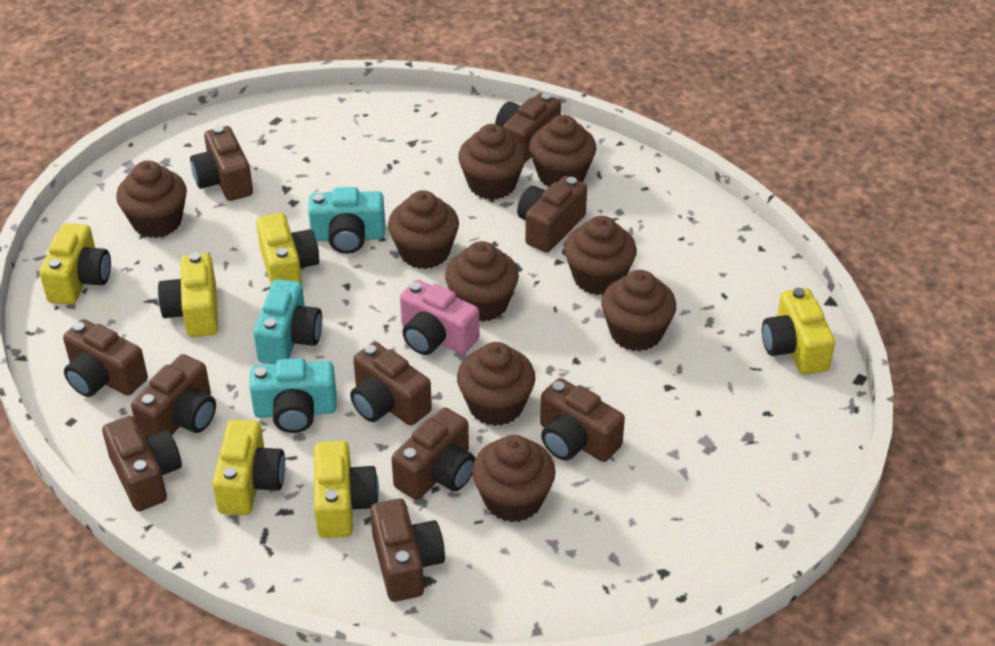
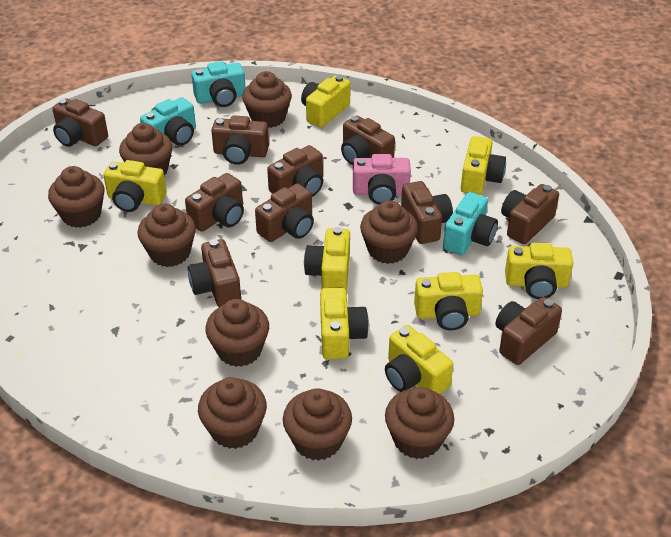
yellow camera: 6 -> 8

